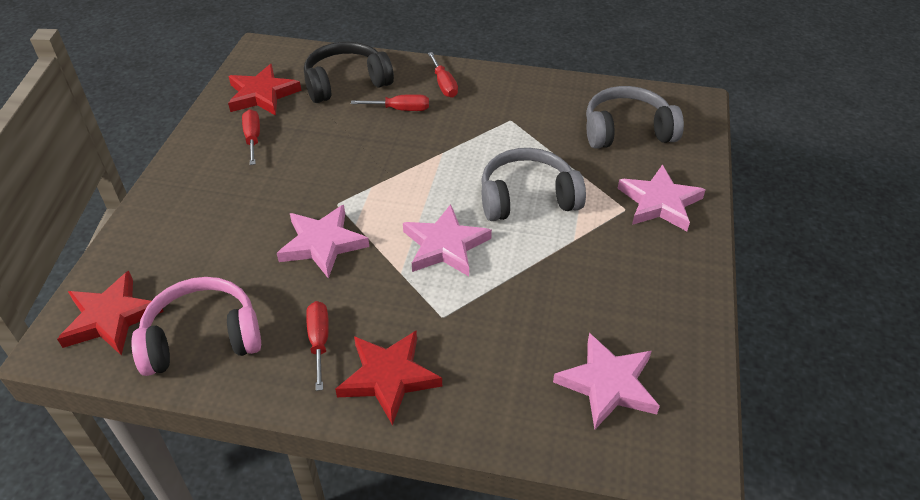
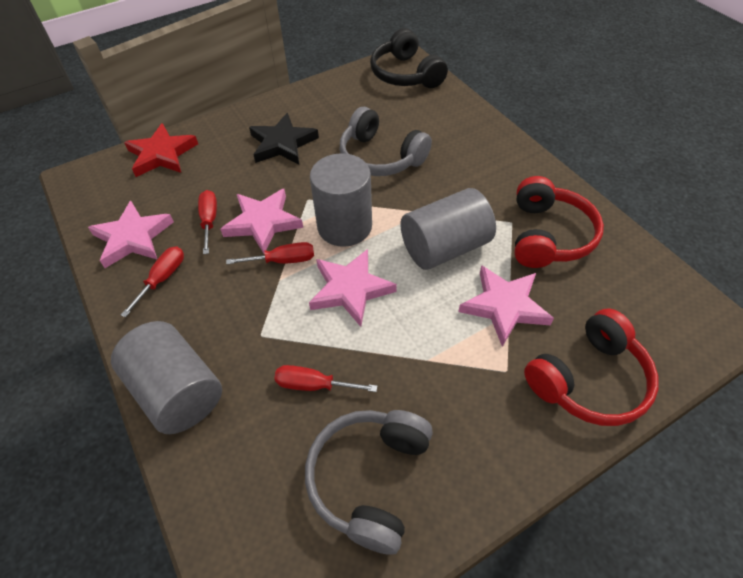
black star: 0 -> 1
grey cylinder: 0 -> 3
pink headphones: 1 -> 0
red headphones: 0 -> 2
red star: 3 -> 1

